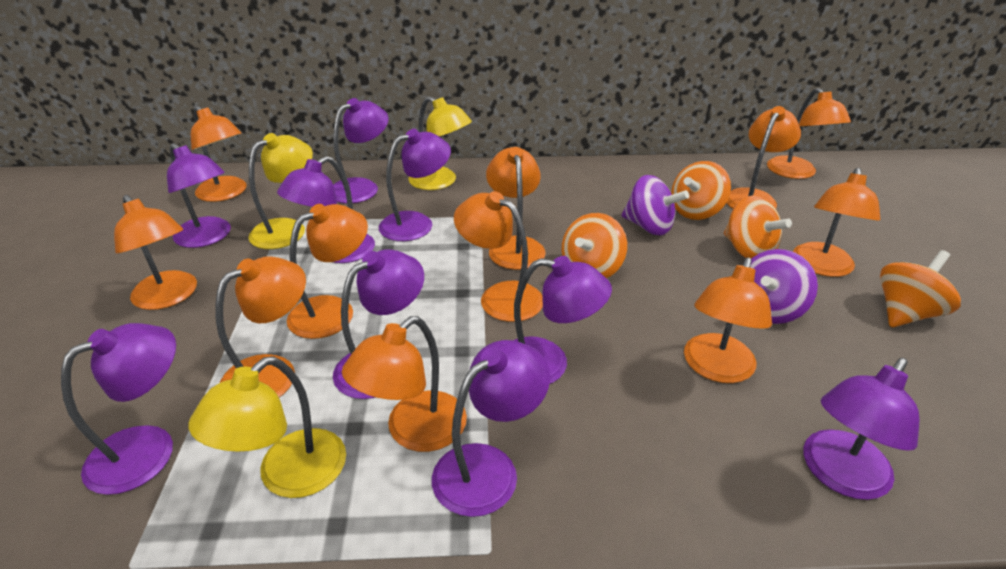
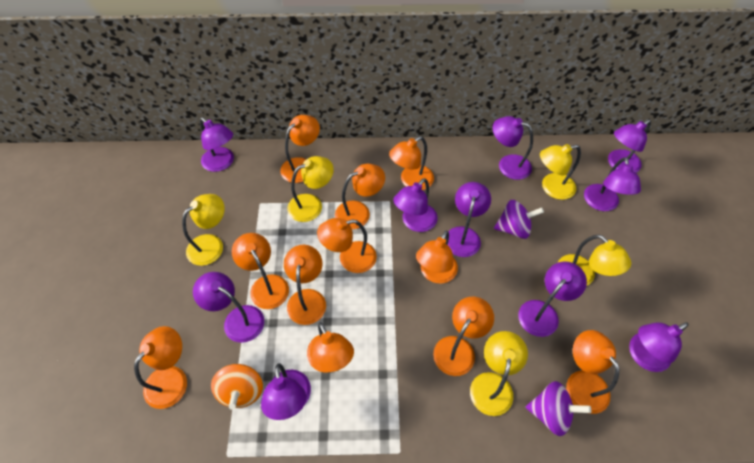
orange spinning top: 4 -> 1
purple lamp: 9 -> 10
yellow lamp: 3 -> 5

